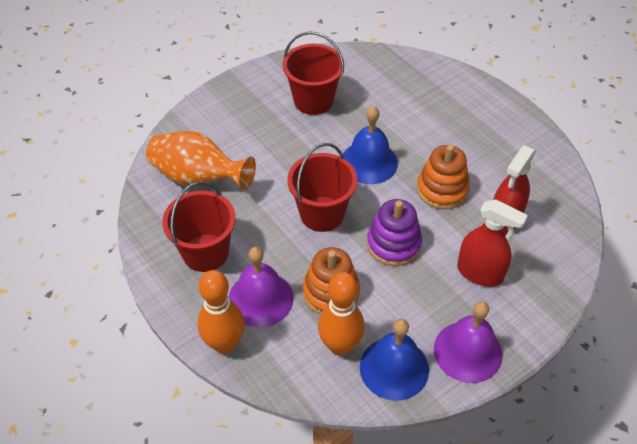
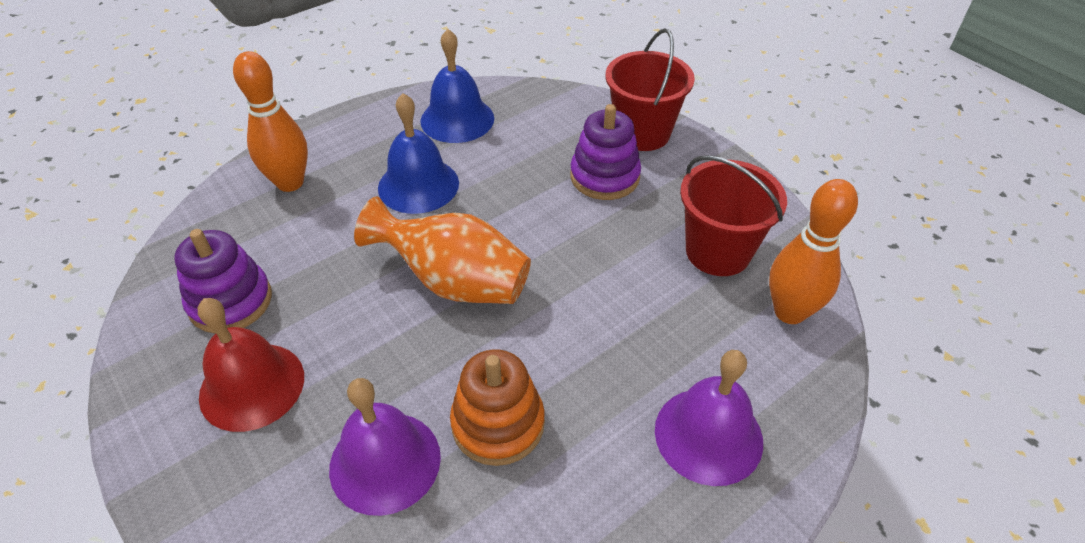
orange stacking toy: 2 -> 1
purple stacking toy: 1 -> 2
red bell: 0 -> 1
red bucket: 3 -> 2
red spray bottle: 2 -> 0

